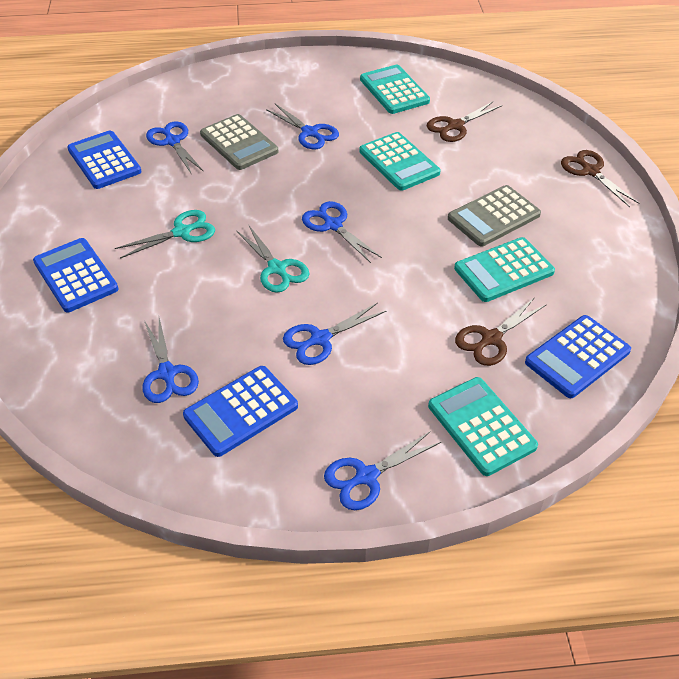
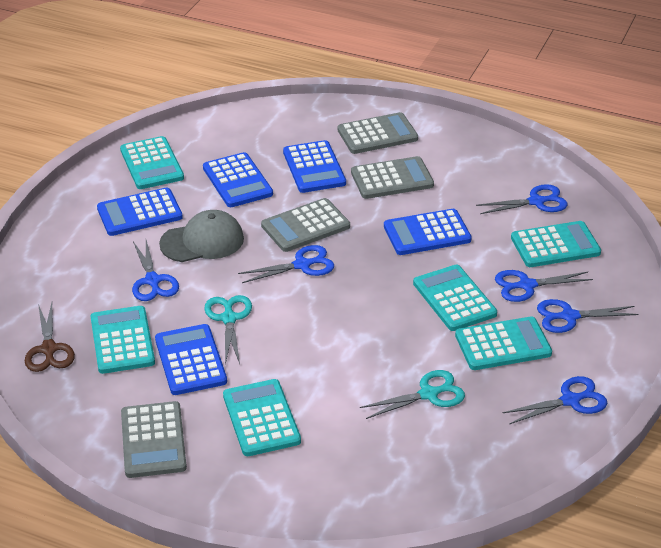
blue calculator: 4 -> 5
brown scissors: 3 -> 1
grey calculator: 2 -> 4
grey cap: 0 -> 1
turquoise calculator: 4 -> 6

